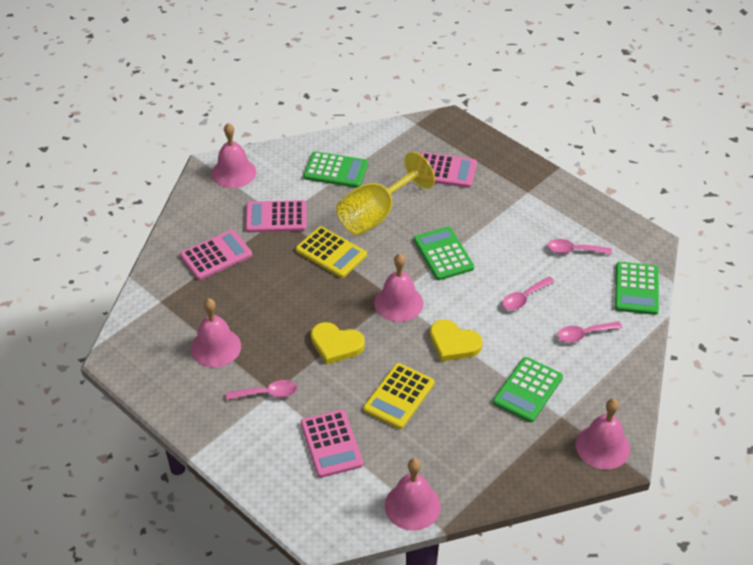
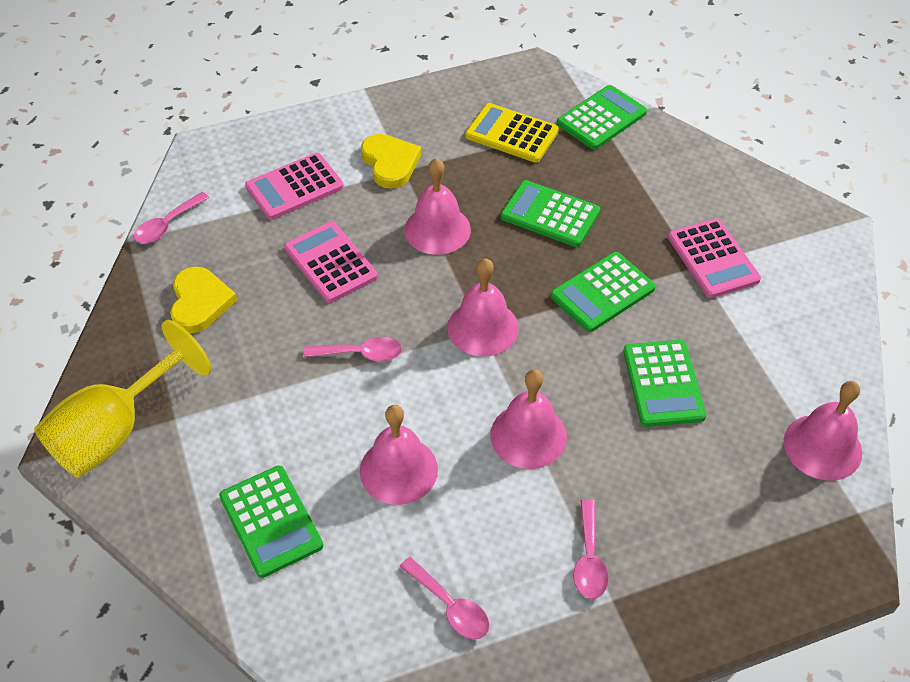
green calculator: 4 -> 5
pink calculator: 4 -> 3
yellow calculator: 2 -> 1

